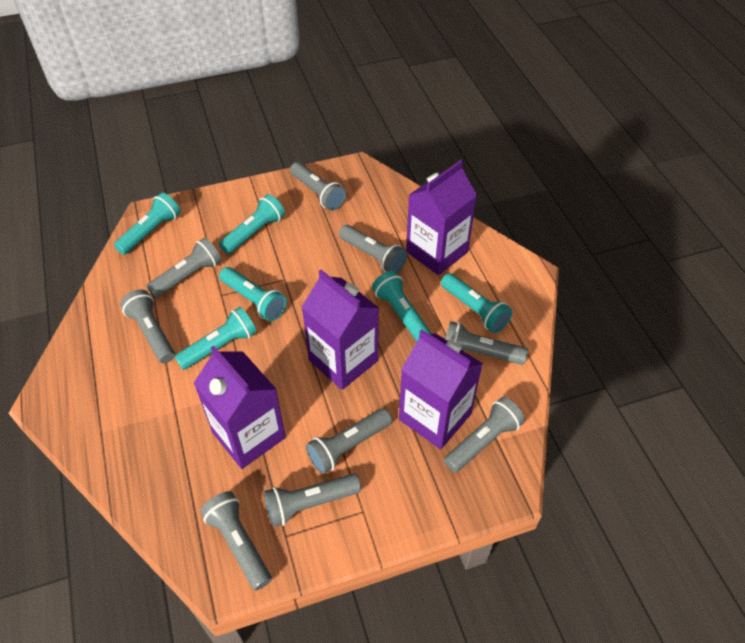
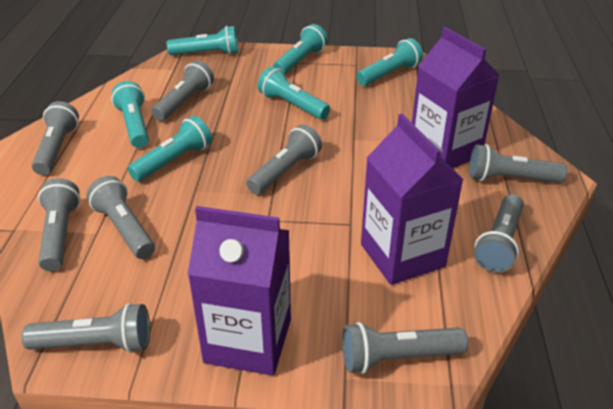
purple carton: 4 -> 3

